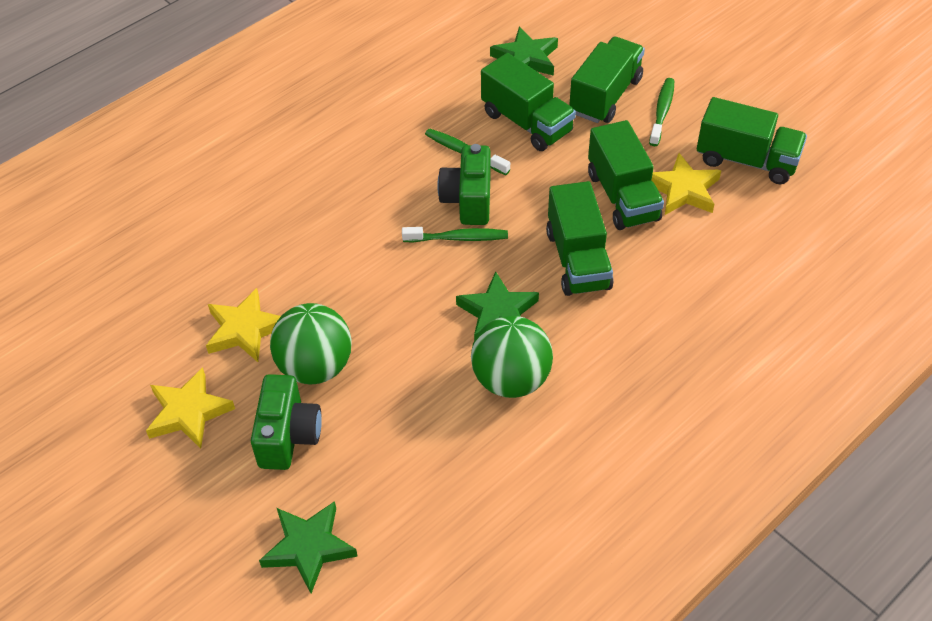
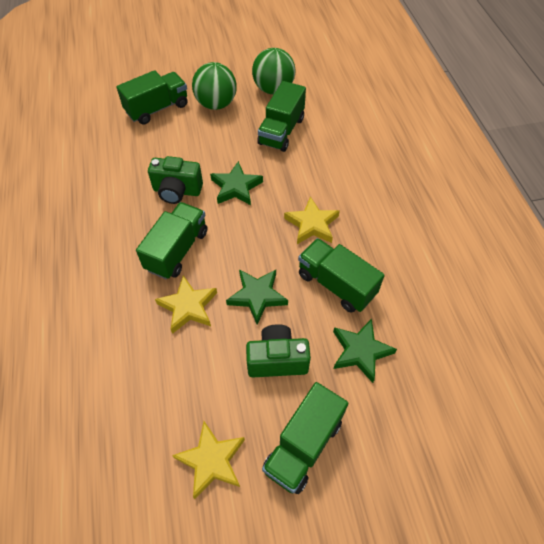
green toothbrush: 3 -> 0

